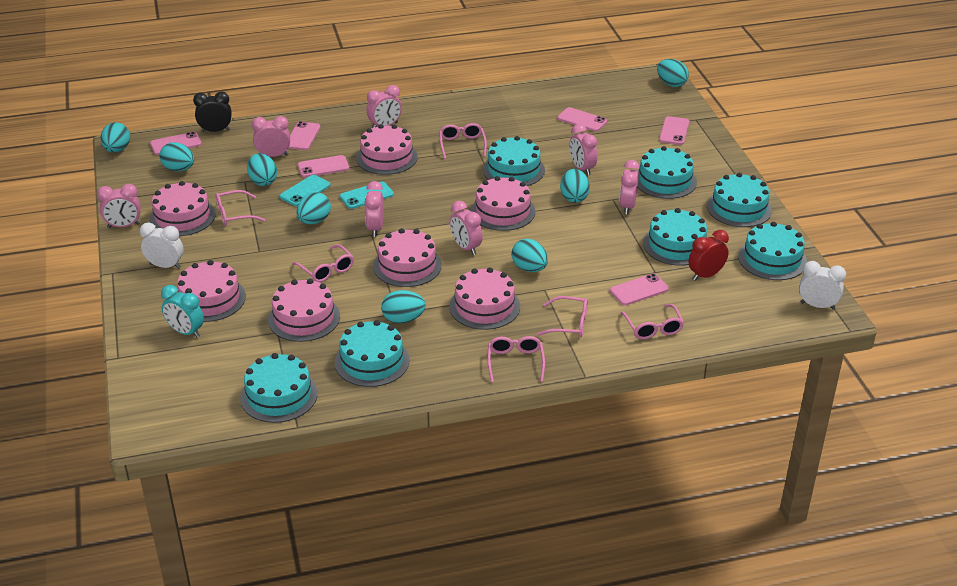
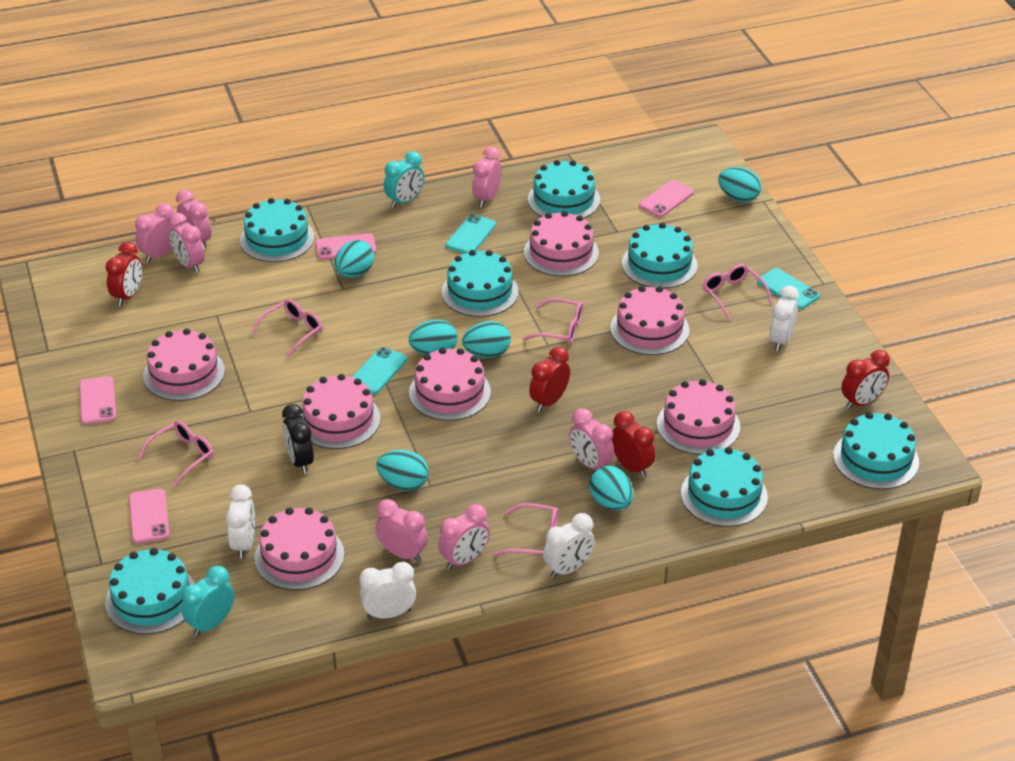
pink glasses: 6 -> 5
pink phone: 6 -> 4
red clock: 1 -> 4
turquoise clock: 1 -> 2
turquoise egg: 8 -> 6
turquoise phone: 2 -> 3
white clock: 2 -> 4

